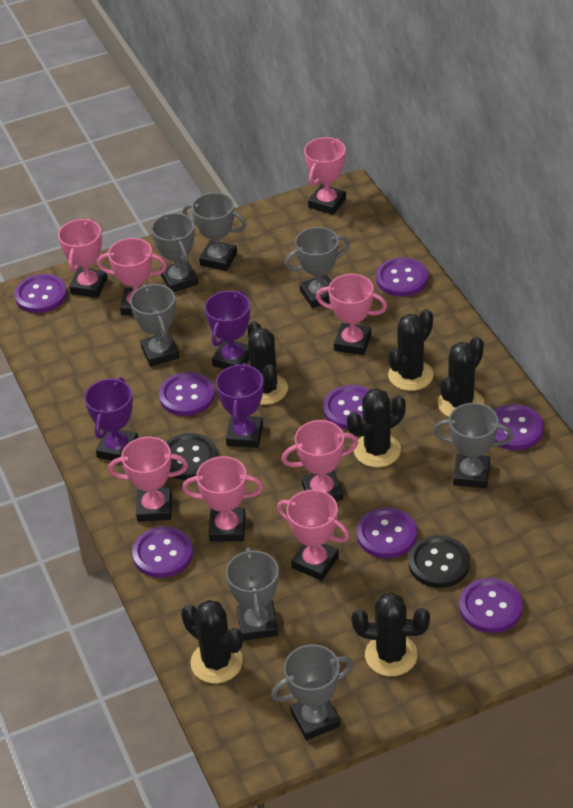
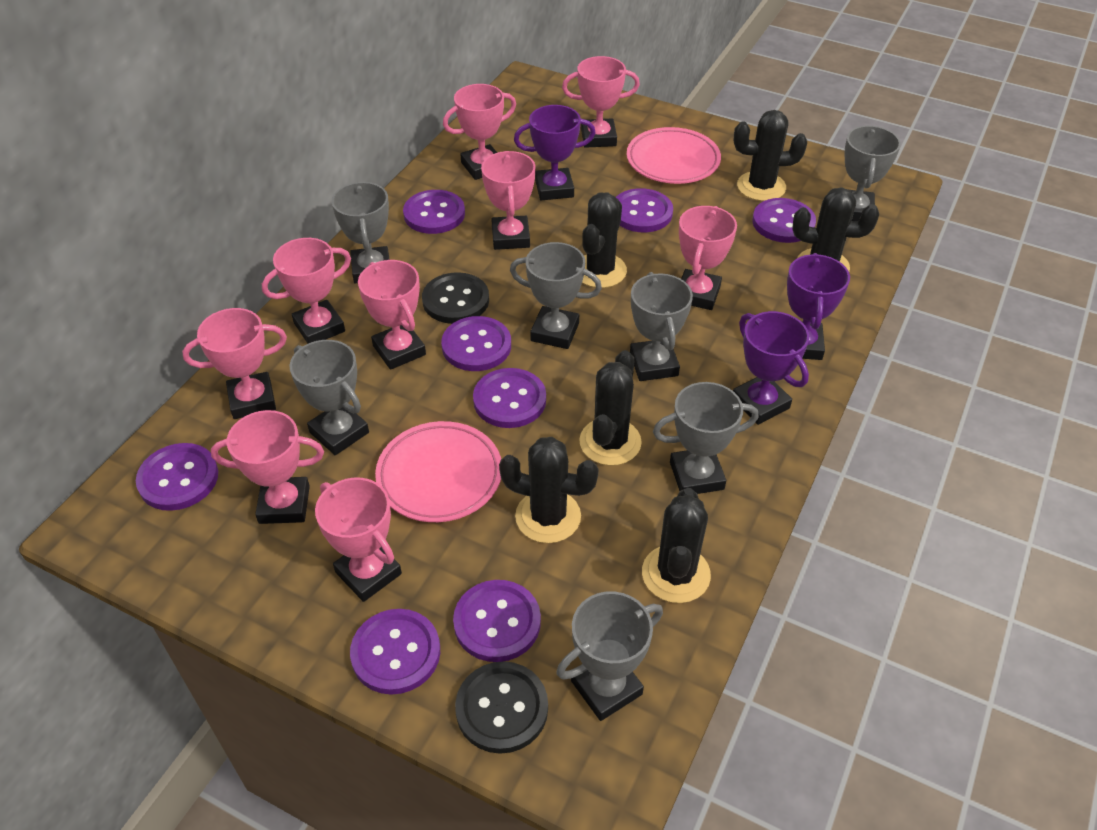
pink plate: 0 -> 2
pink trophy: 8 -> 9

